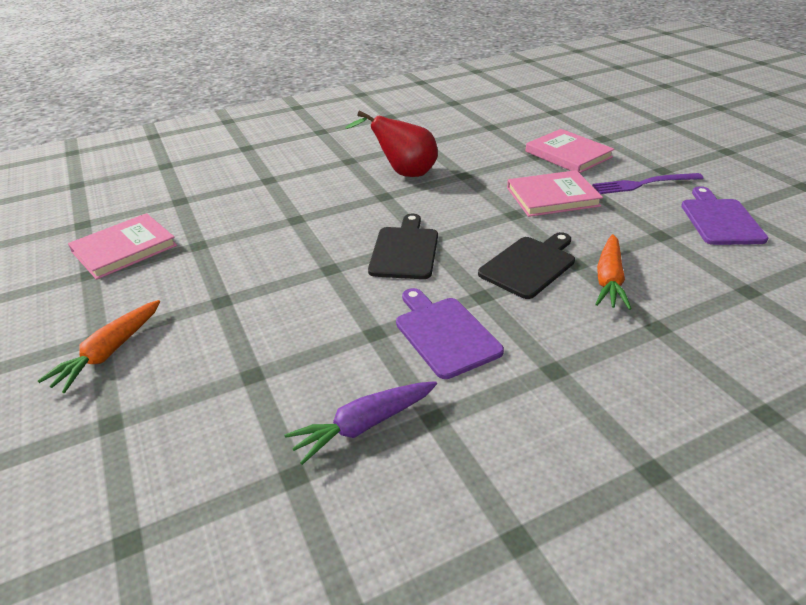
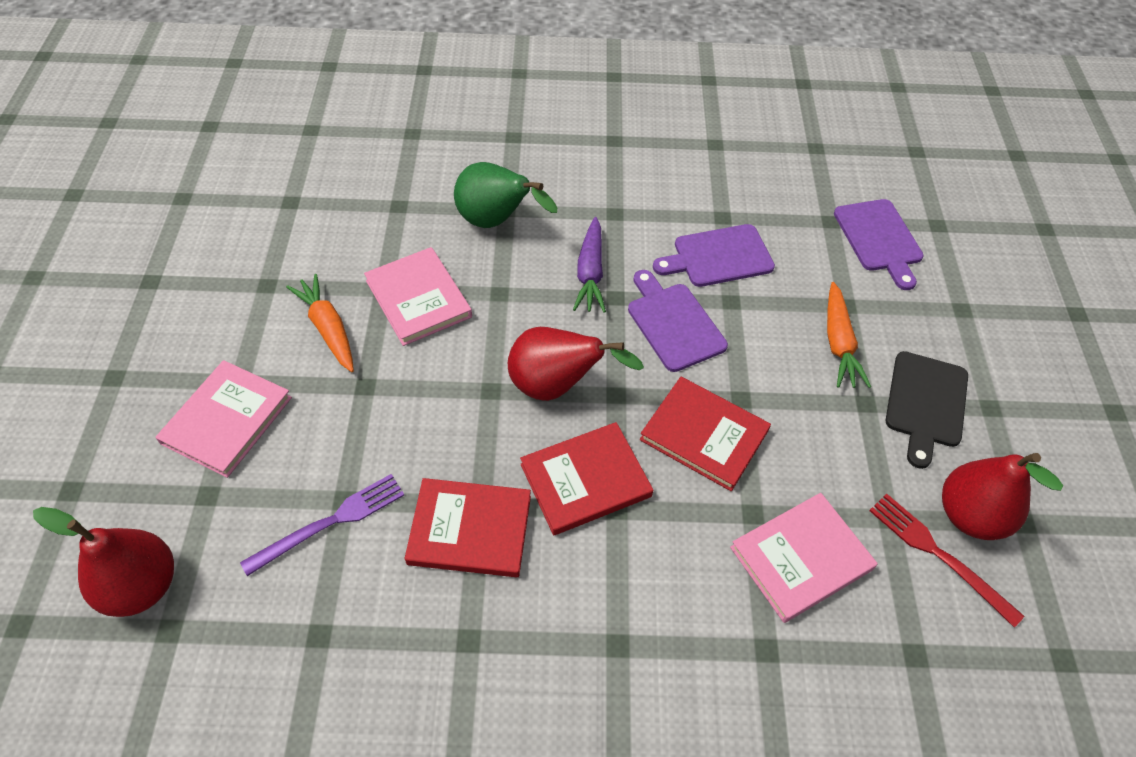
black cutting board: 2 -> 1
green pear: 0 -> 1
purple cutting board: 2 -> 3
red book: 0 -> 3
red fork: 0 -> 1
red pear: 1 -> 3

